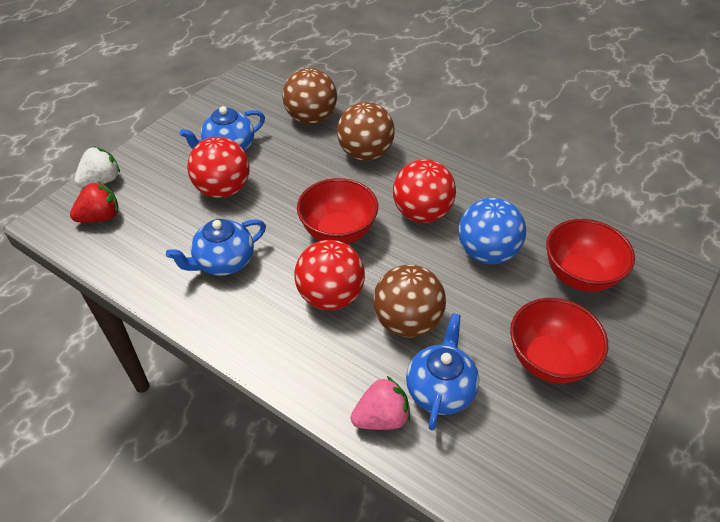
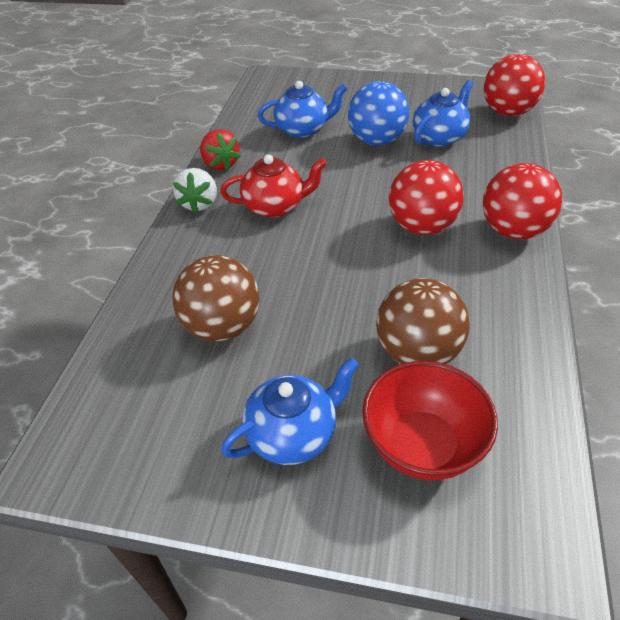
brown ball: 3 -> 2
pink strawberry: 1 -> 0
red bowl: 3 -> 1
red teapot: 0 -> 1

